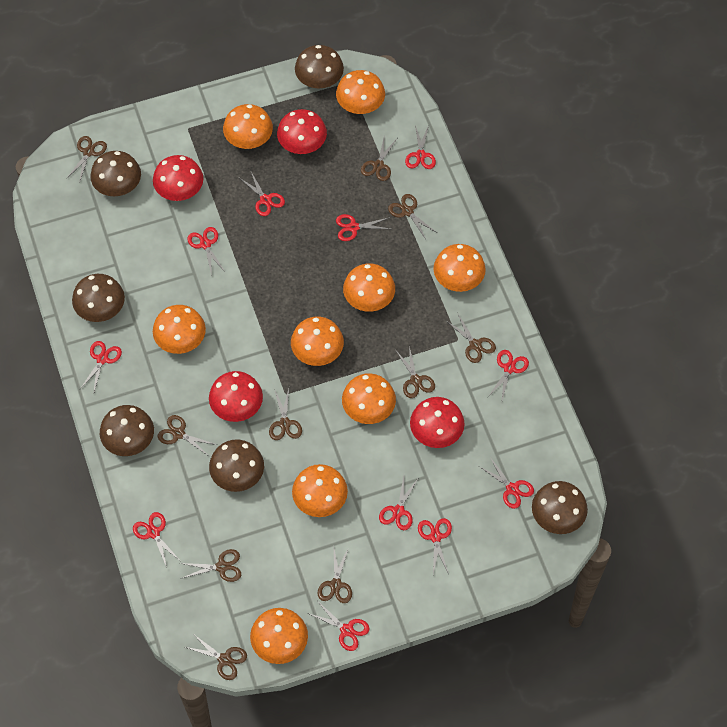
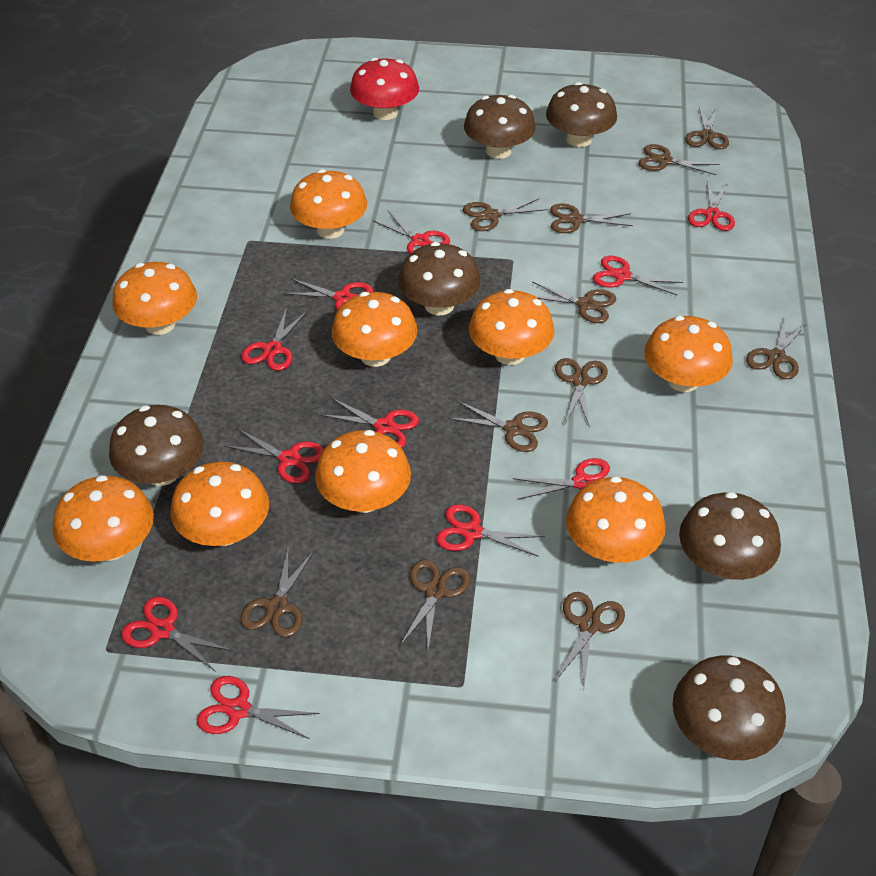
brown scissors: 10 -> 11
red mushroom: 4 -> 1

